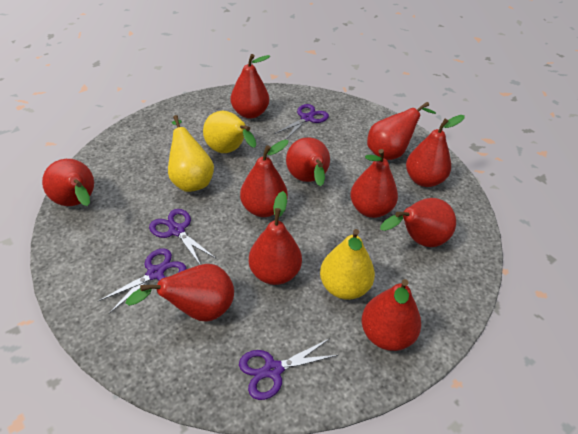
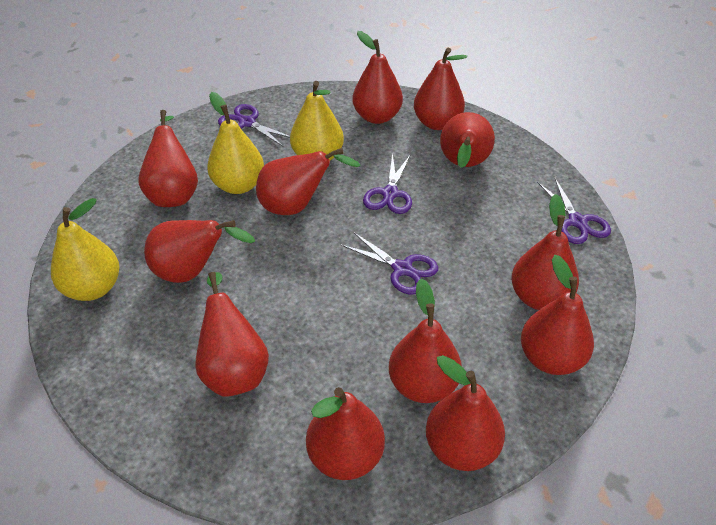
red pear: 11 -> 12

